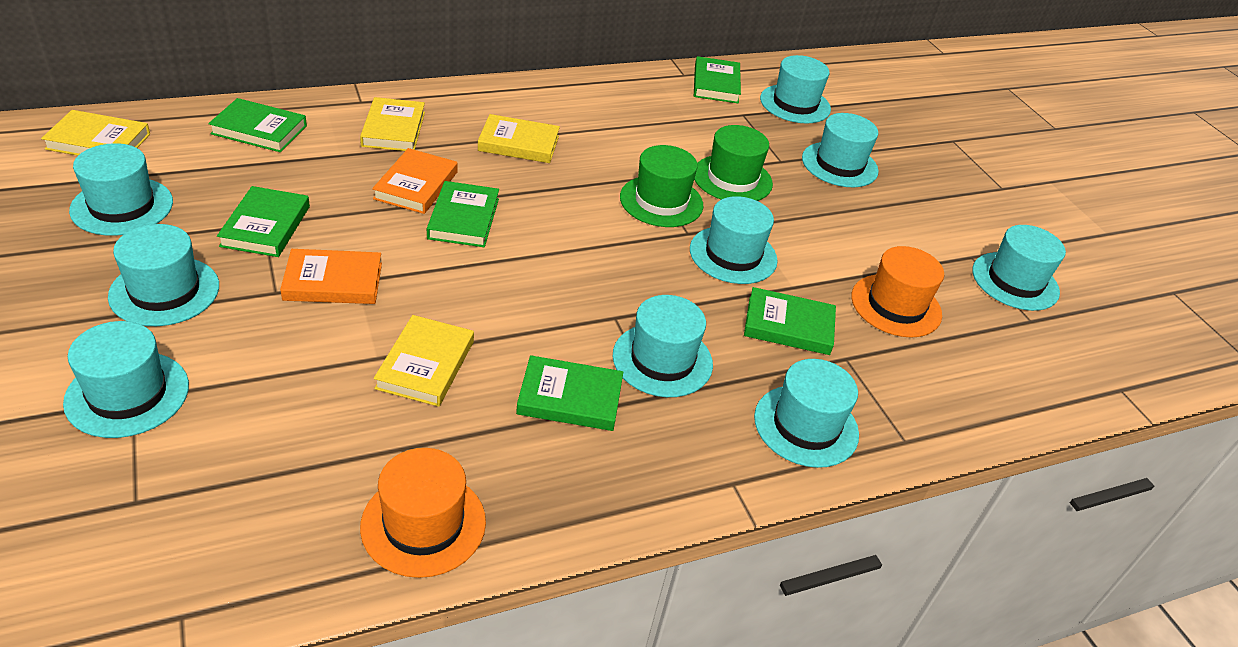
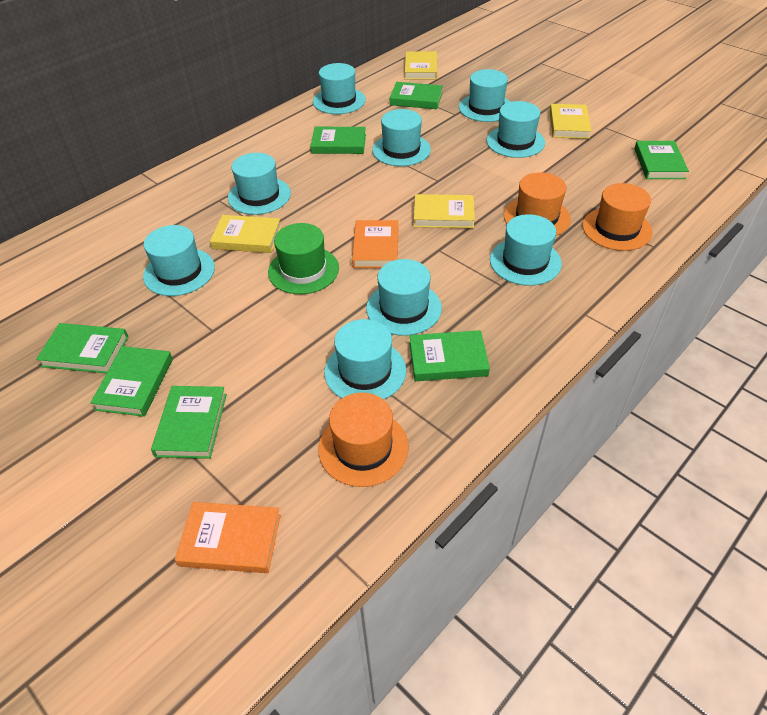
green book: 6 -> 7
green hat: 2 -> 1
orange hat: 2 -> 3

